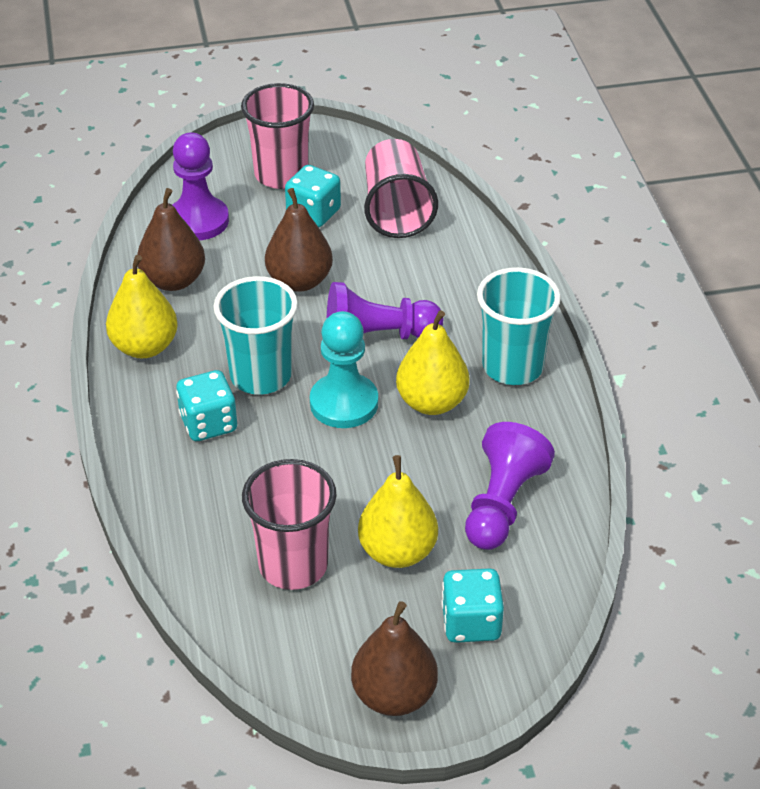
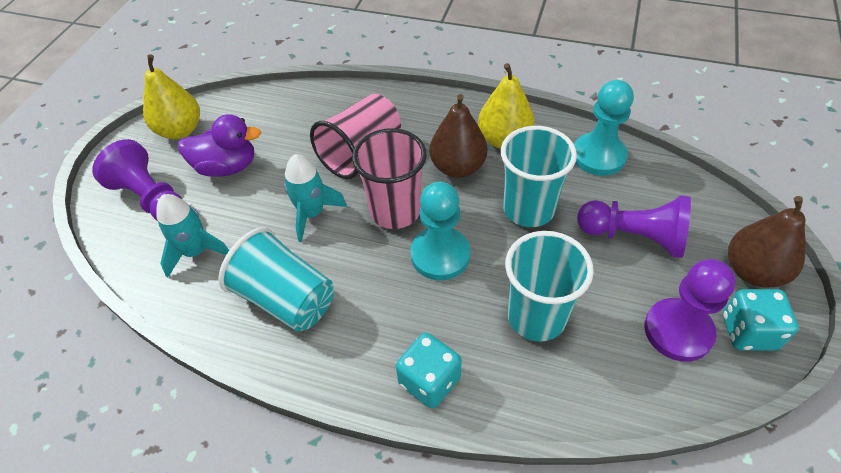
brown pear: 3 -> 2
pink cup: 3 -> 2
purple duck: 0 -> 1
turquoise cup: 2 -> 3
turquoise dice: 3 -> 2
turquoise pawn: 1 -> 2
turquoise rocket: 0 -> 2
yellow pear: 3 -> 2

